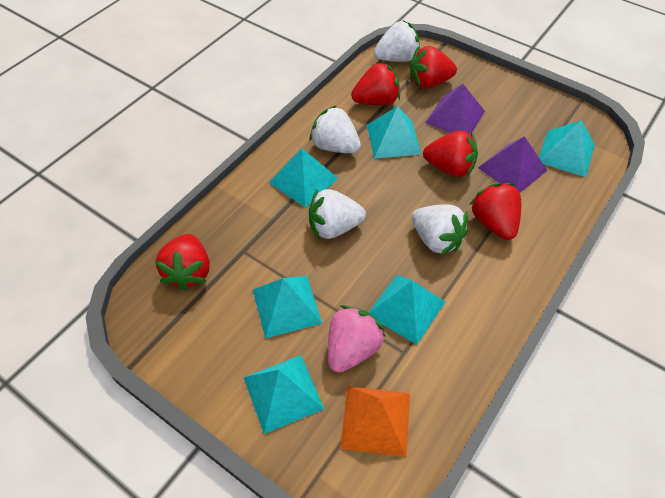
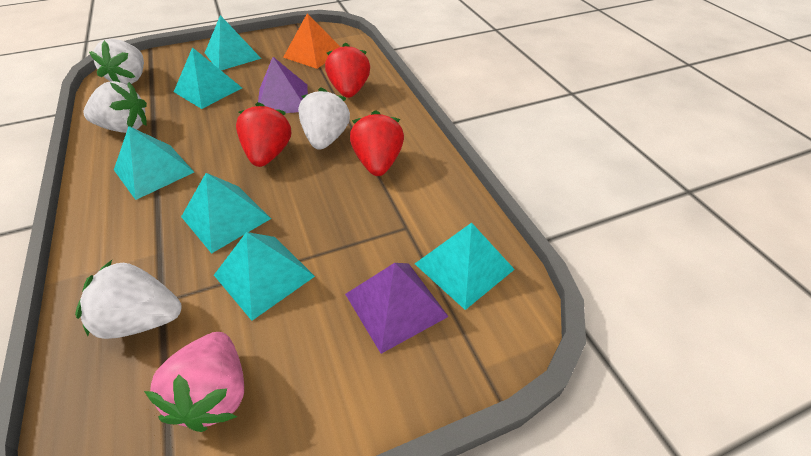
red strawberry: 5 -> 3

